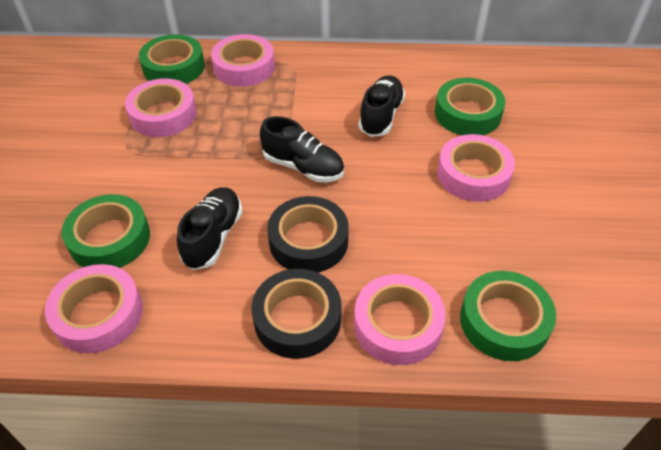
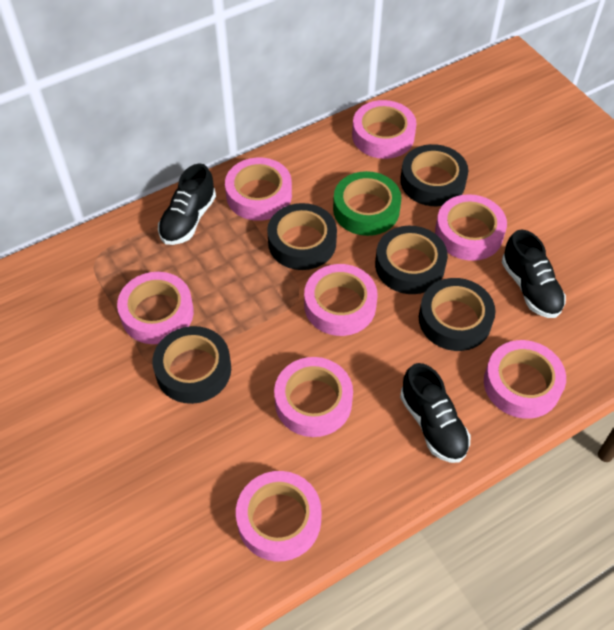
black tape: 2 -> 5
green tape: 4 -> 1
pink tape: 5 -> 8

